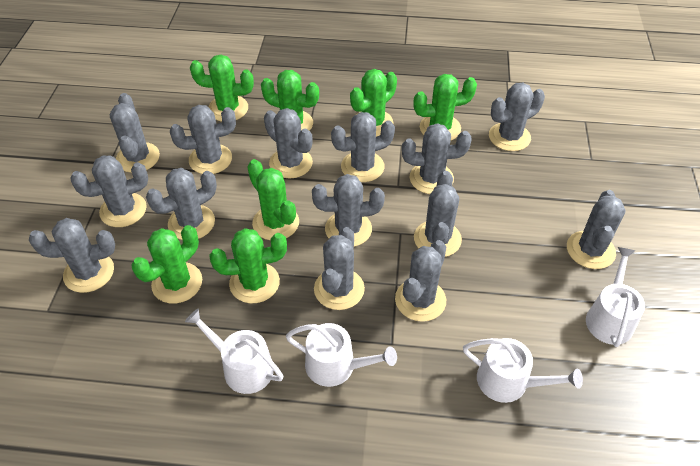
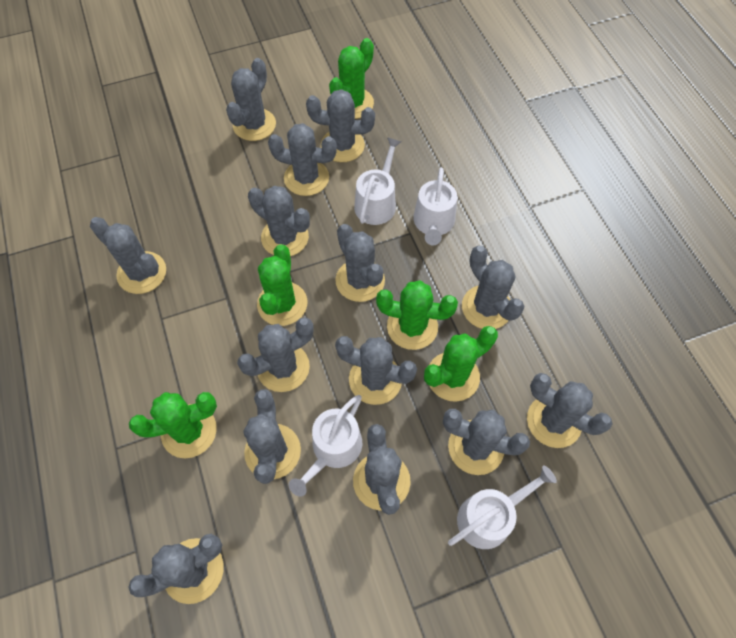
green cactus: 7 -> 5

